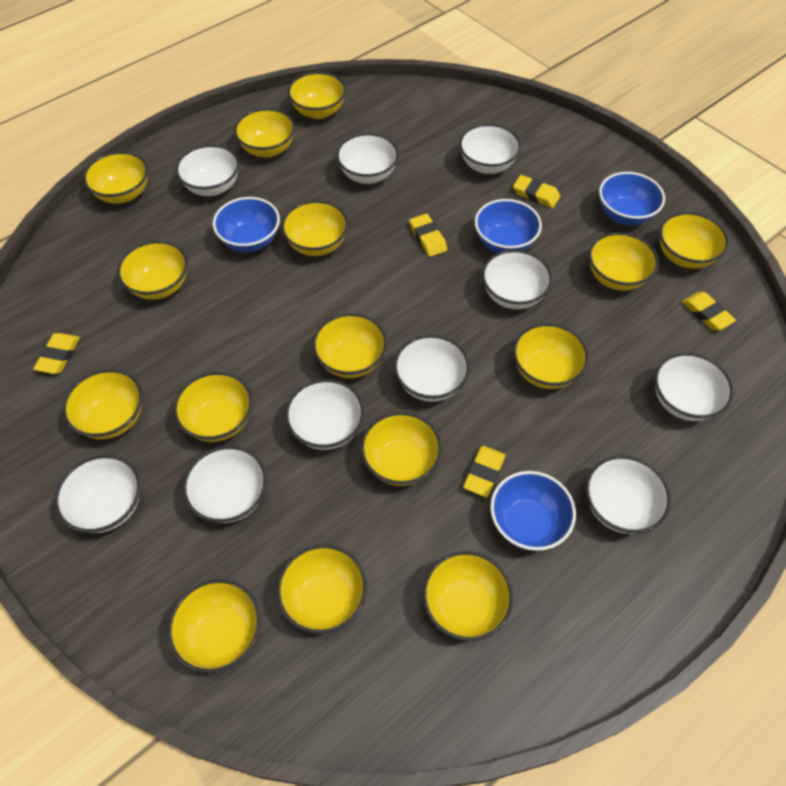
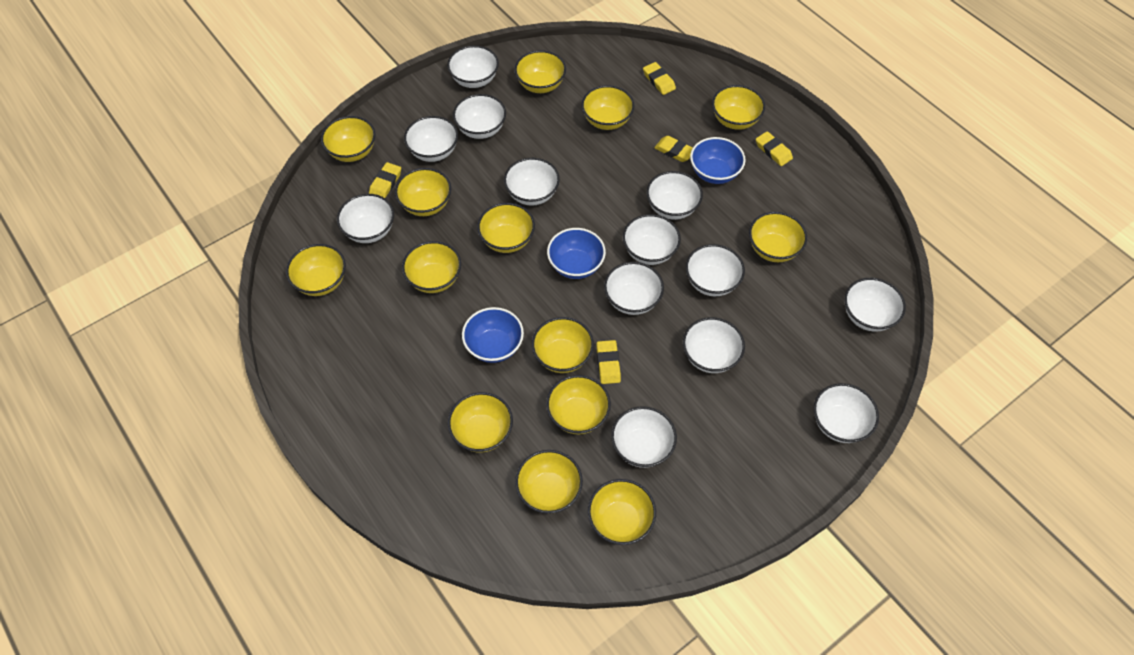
blue bowl: 4 -> 3
white bowl: 10 -> 13
yellow bowl: 15 -> 14

